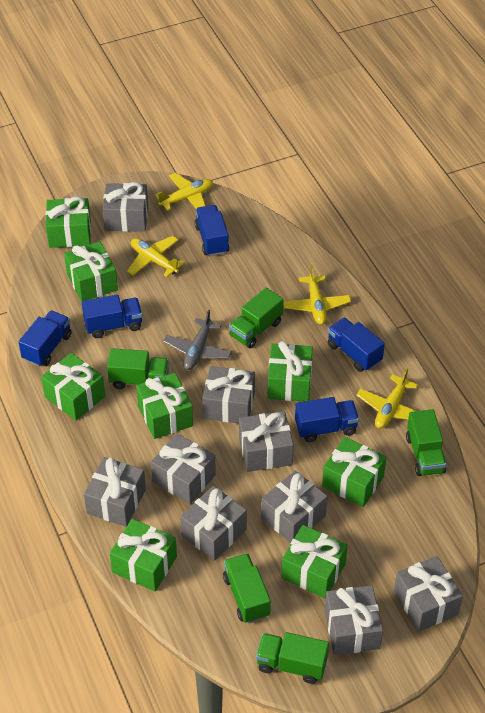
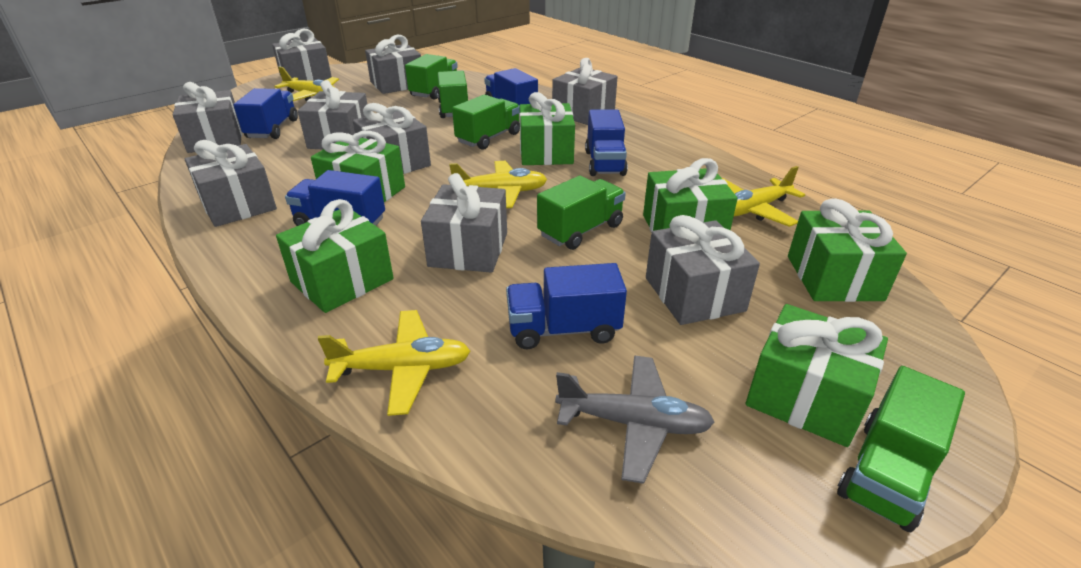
green gift: 8 -> 6

